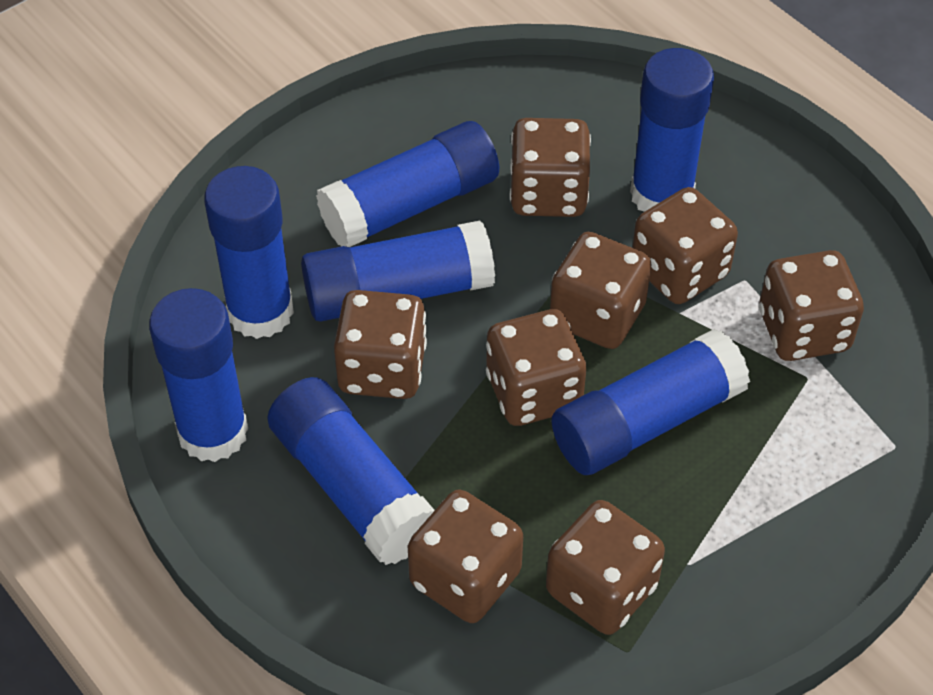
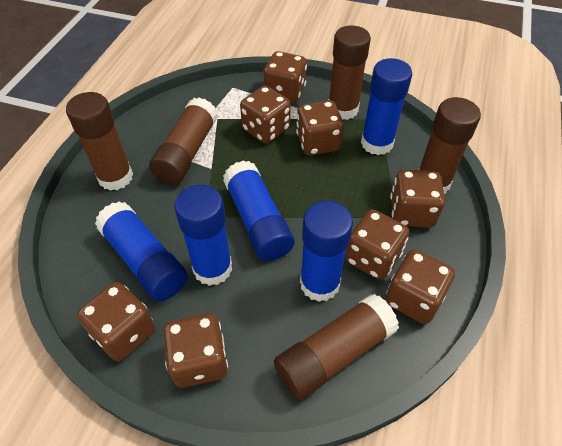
blue glue stick: 7 -> 5
brown glue stick: 0 -> 5

